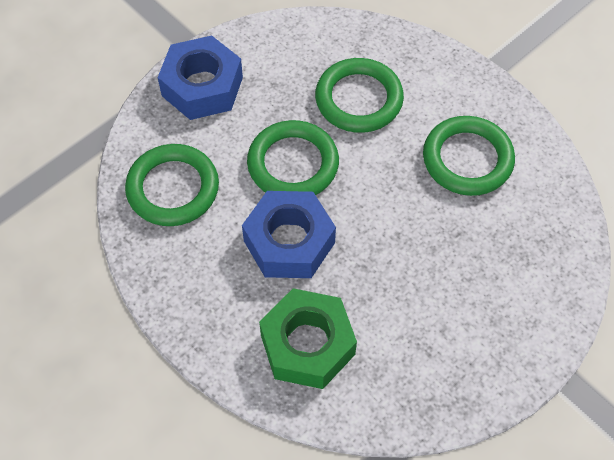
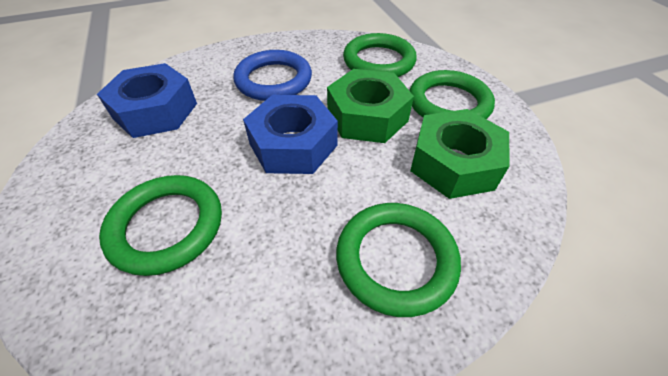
blue ring: 0 -> 1
green nut: 1 -> 2

